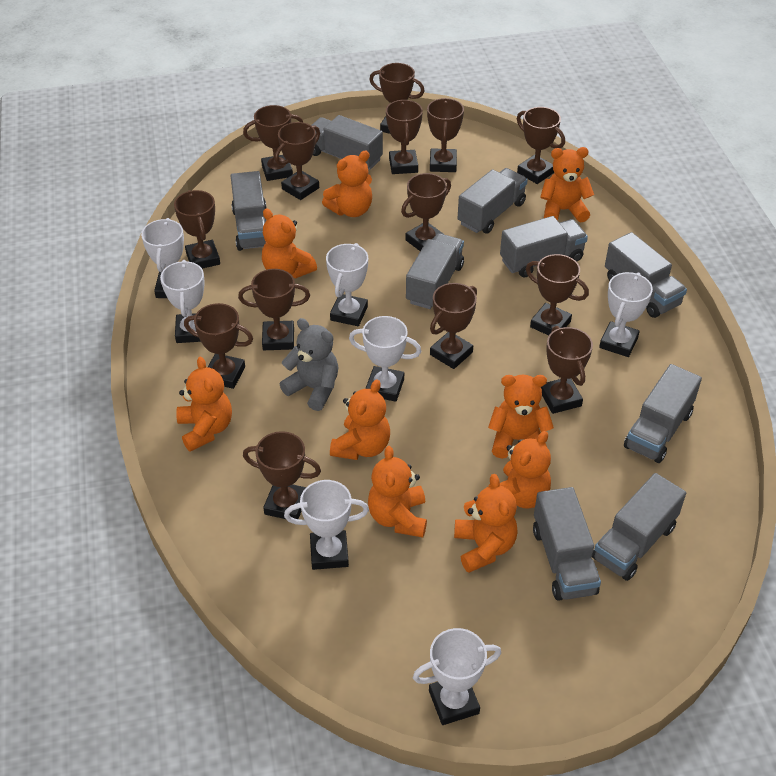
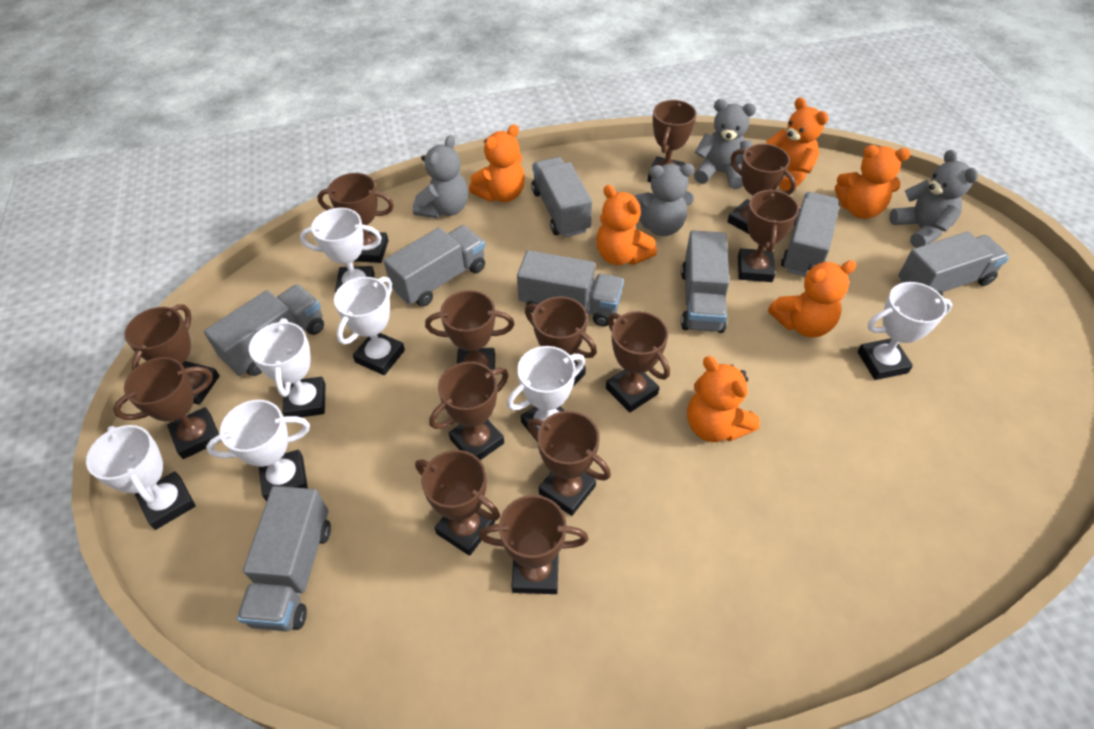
brown trophy: 14 -> 13
grey teddy bear: 1 -> 4
grey truck: 9 -> 8
orange teddy bear: 9 -> 6

